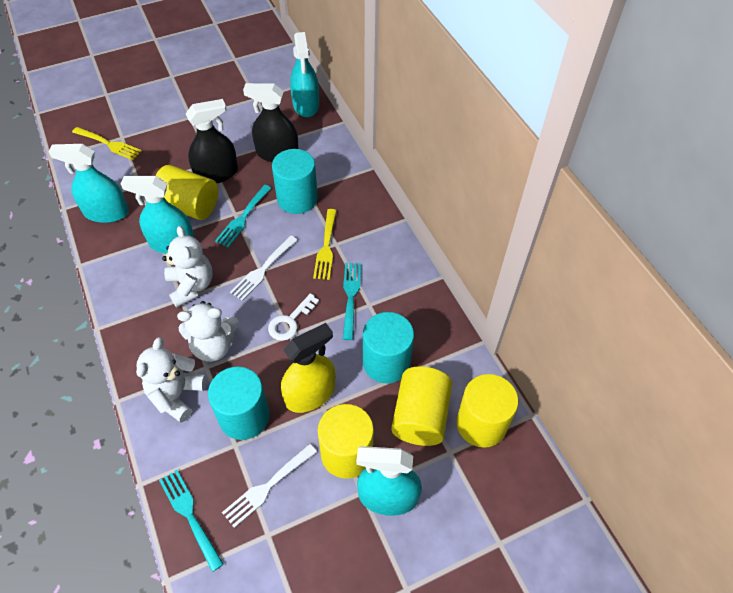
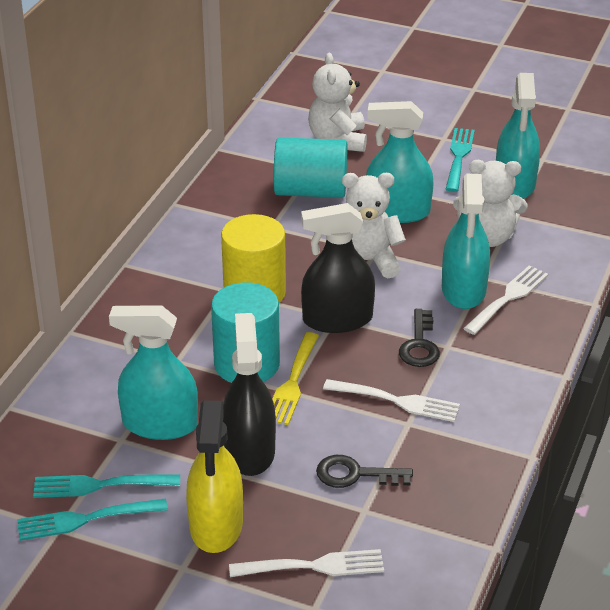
black key: 0 -> 2
turquoise cylinder: 3 -> 2
white fork: 2 -> 3
white key: 1 -> 0
yellow cylinder: 4 -> 1
yellow fork: 2 -> 1

